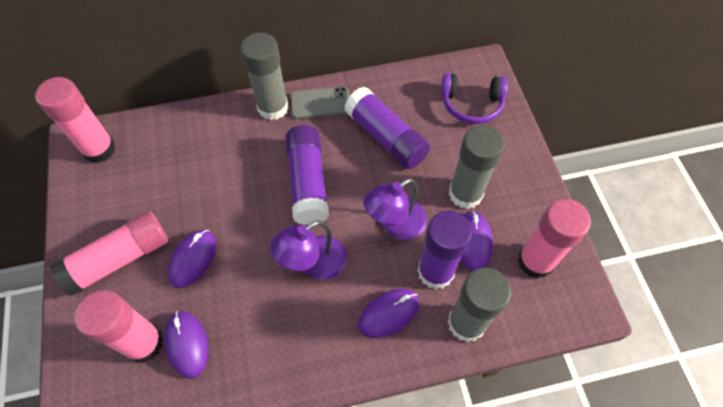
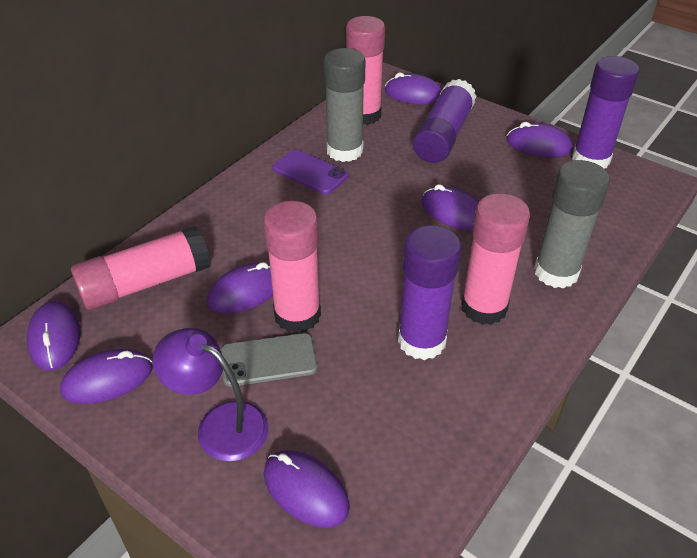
grey glue stick: 3 -> 2
purple headphones: 1 -> 0
purple lamp: 2 -> 1
purple mouse: 4 -> 7
purple phone: 0 -> 1

